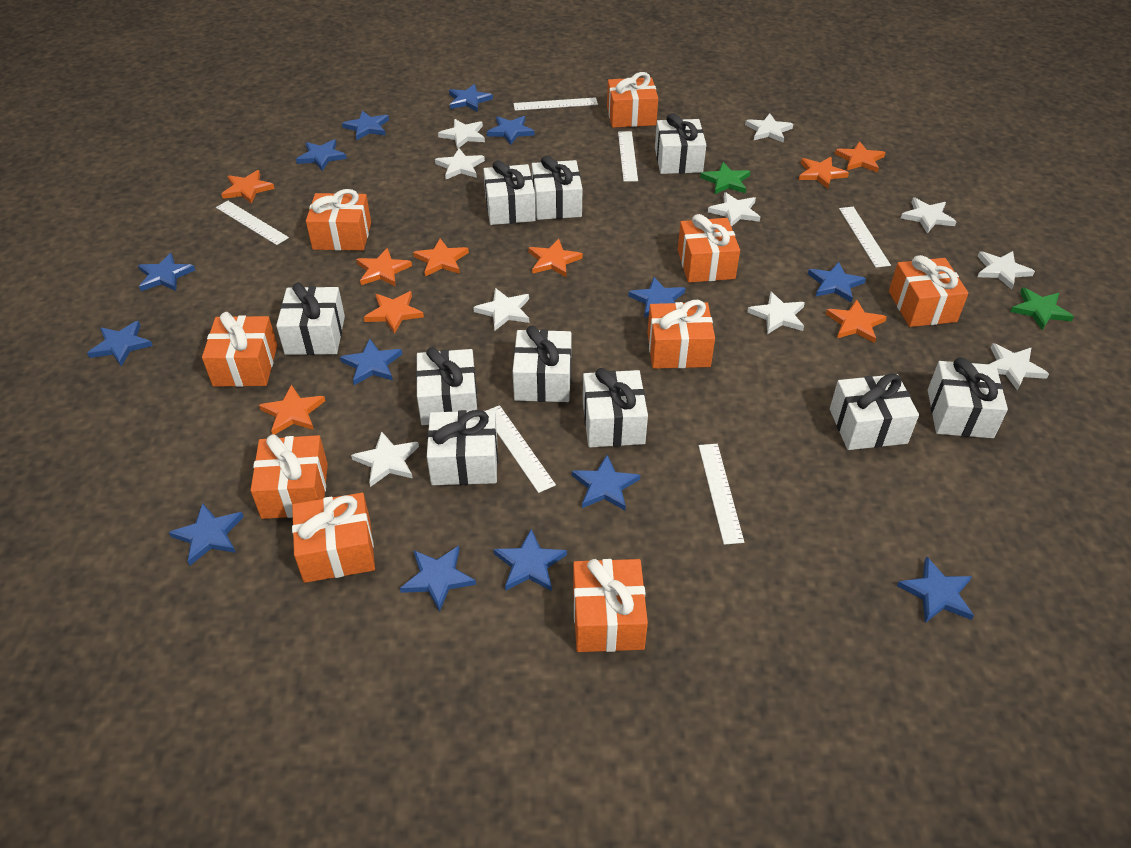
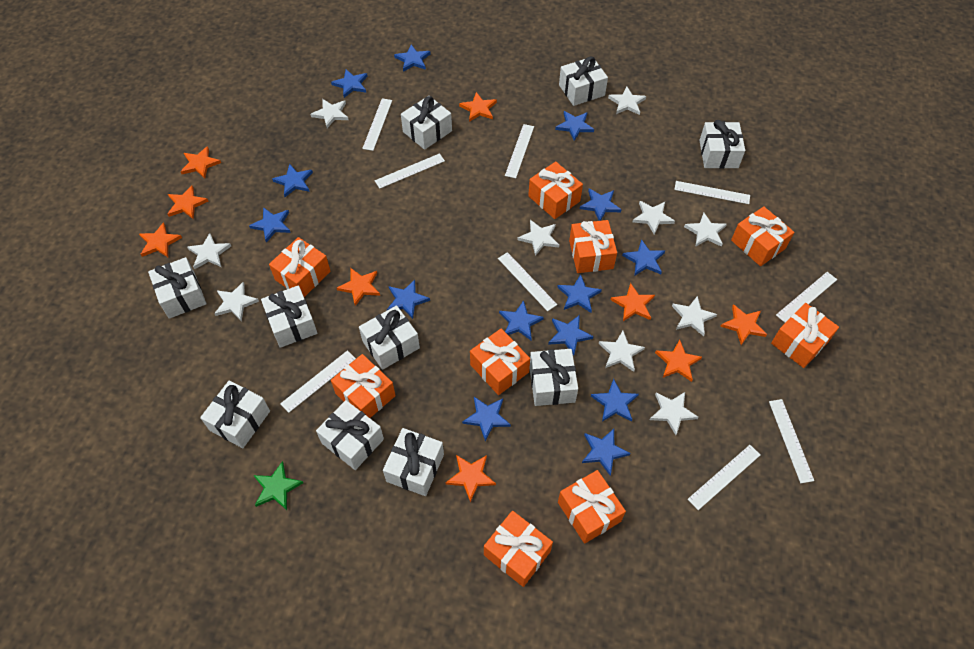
green star: 2 -> 1
white ruler: 6 -> 9

